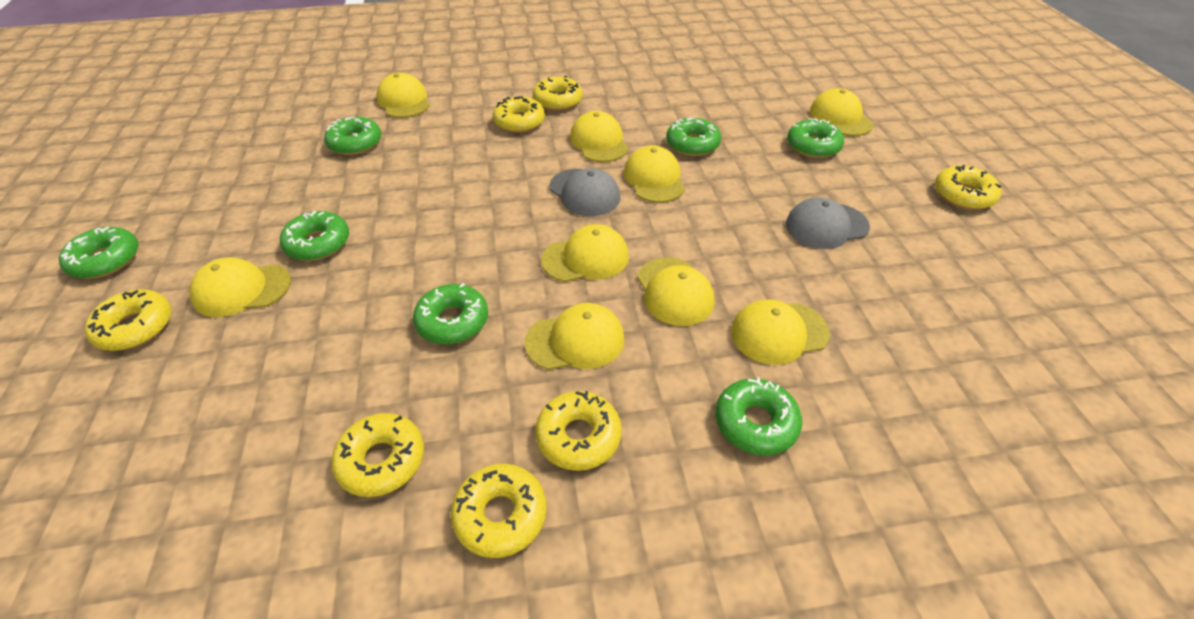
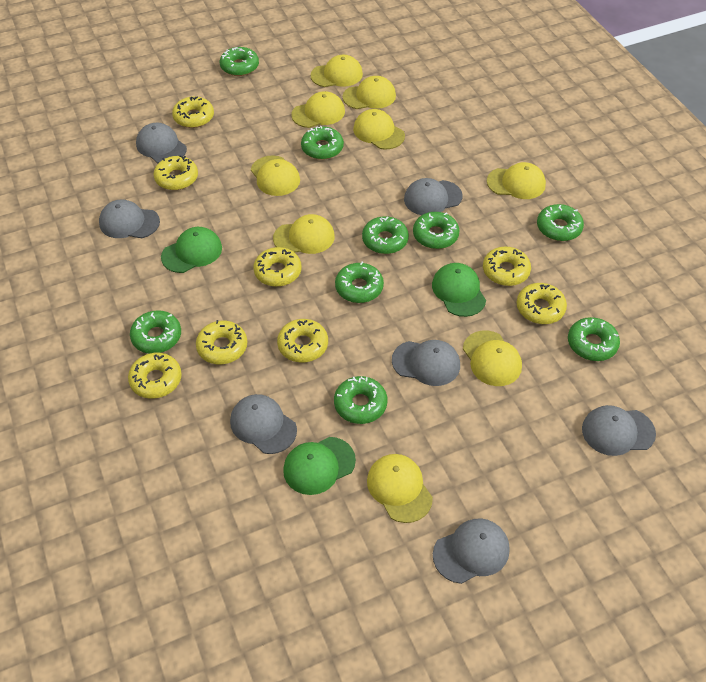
green cap: 0 -> 3
green donut: 7 -> 9
grey cap: 2 -> 7
yellow donut: 7 -> 8

